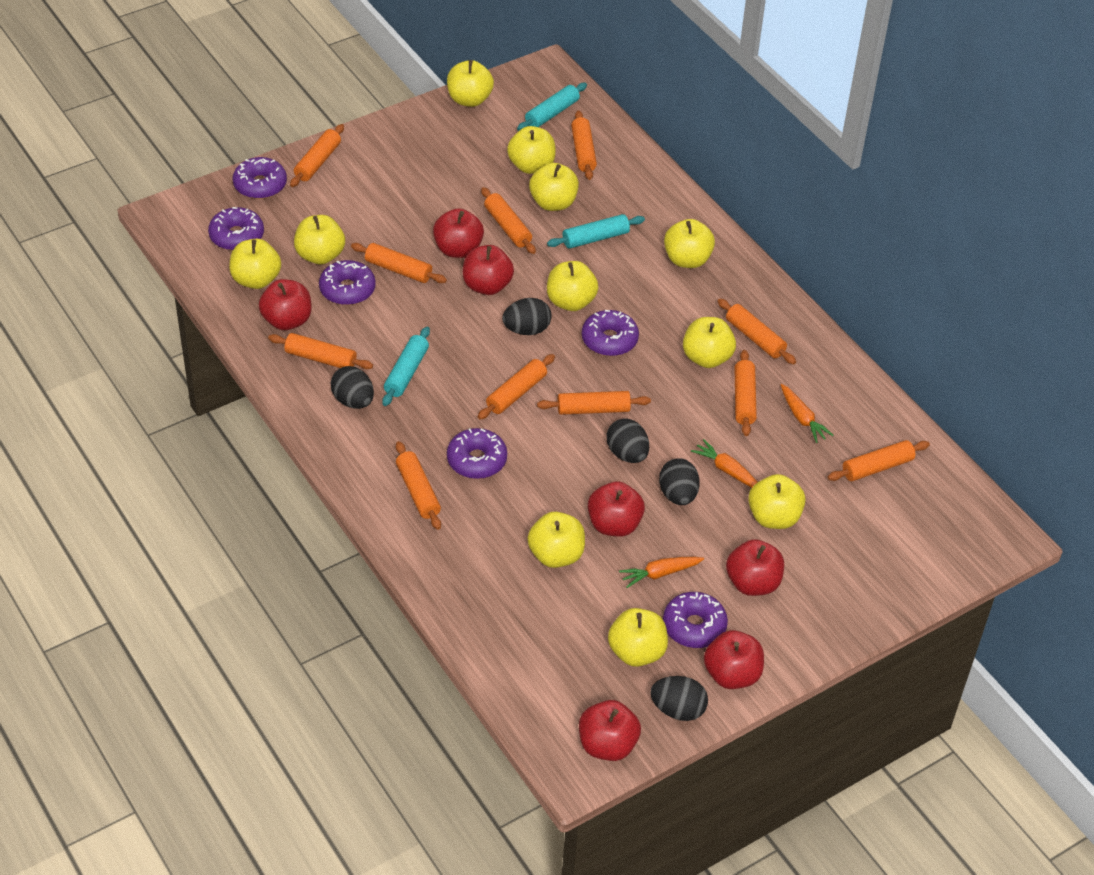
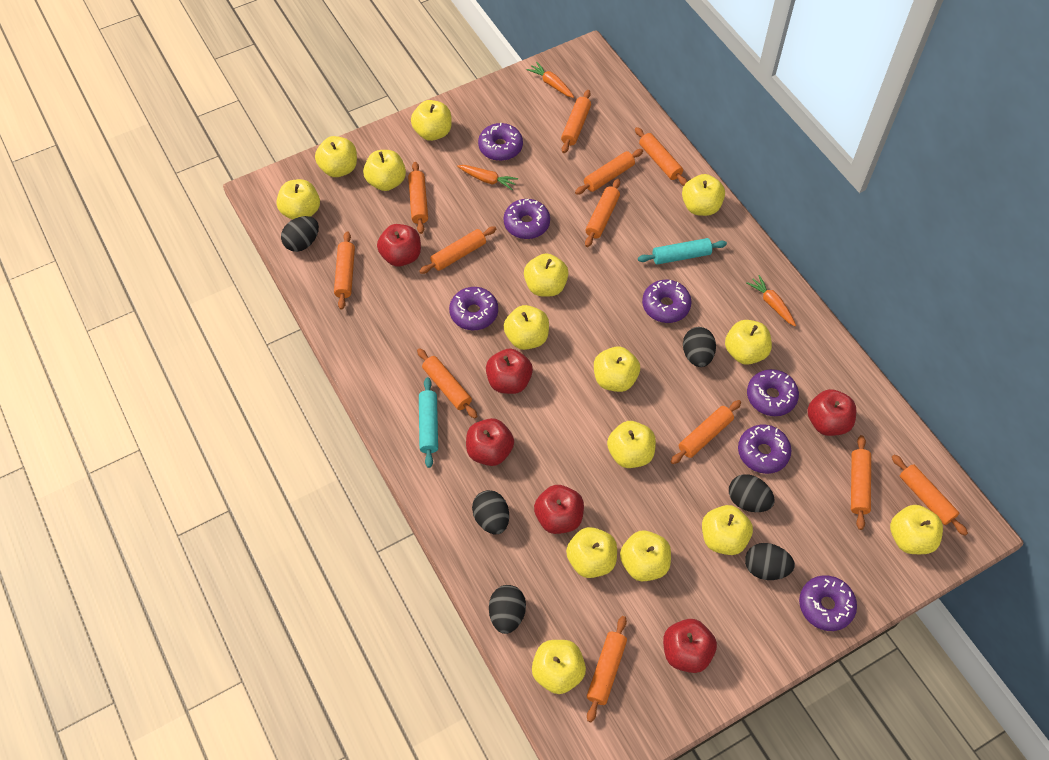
black egg: 5 -> 6
orange rolling pin: 11 -> 12
purple donut: 6 -> 7
red apple: 7 -> 6
turquoise rolling pin: 3 -> 2
yellow apple: 11 -> 15

